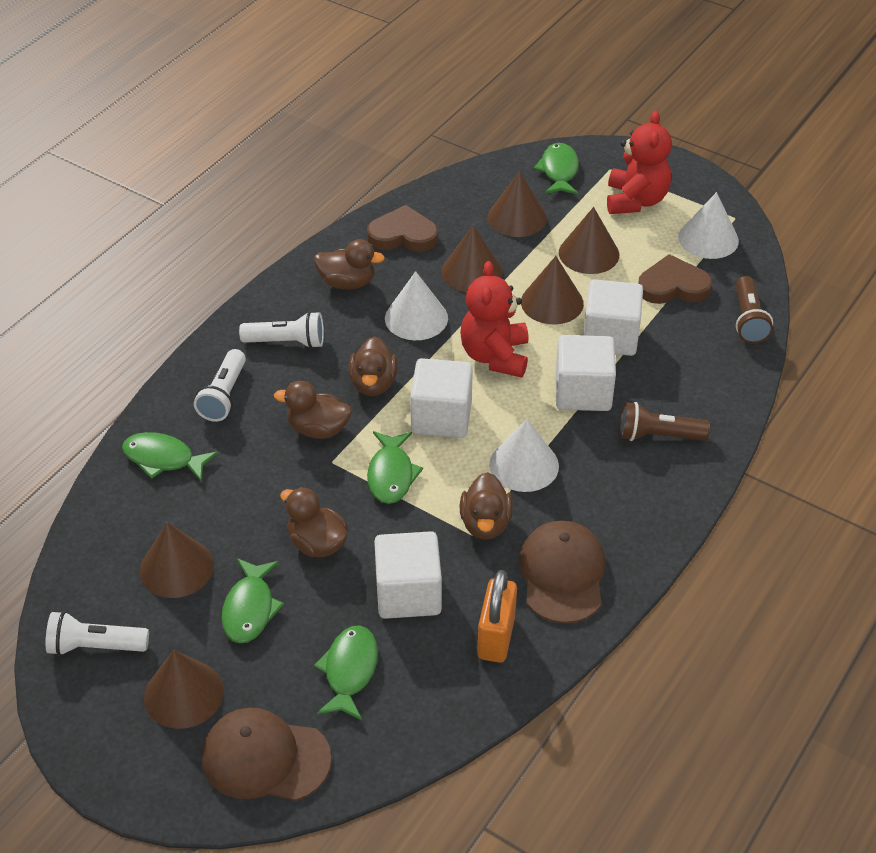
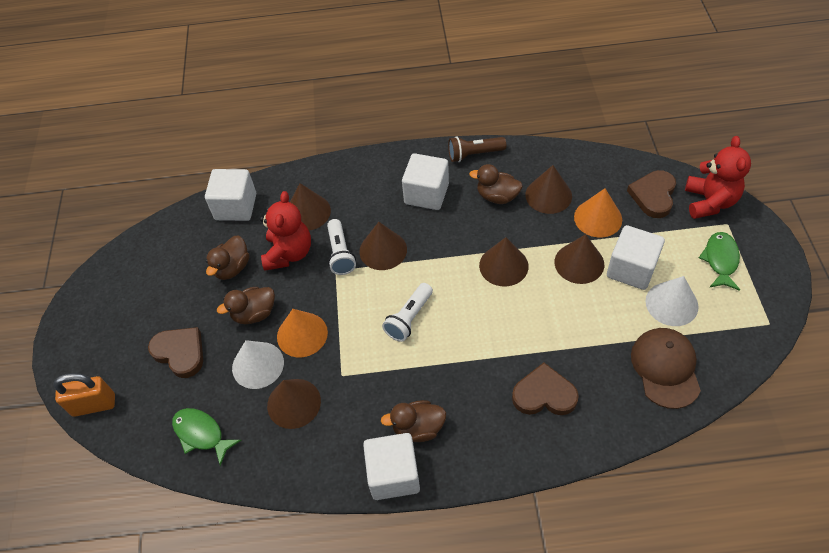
brown cap: 2 -> 1
brown duck: 5 -> 4
brown flashlight: 2 -> 1
brown heart: 2 -> 3
green fish: 5 -> 2
orange cone: 0 -> 2
white cone: 3 -> 2
white flashlight: 3 -> 2

